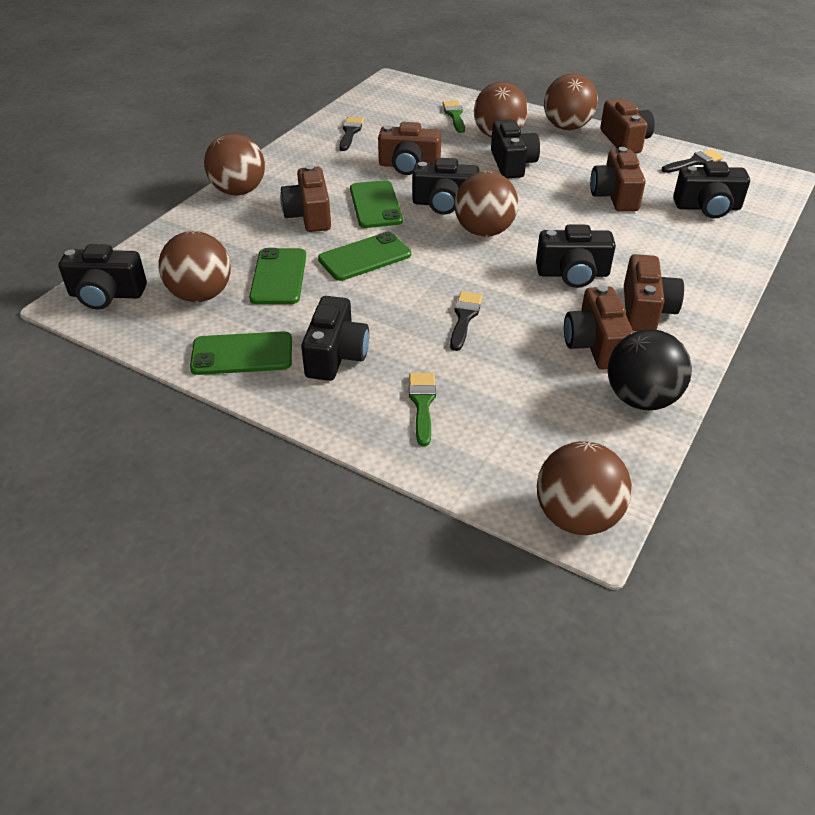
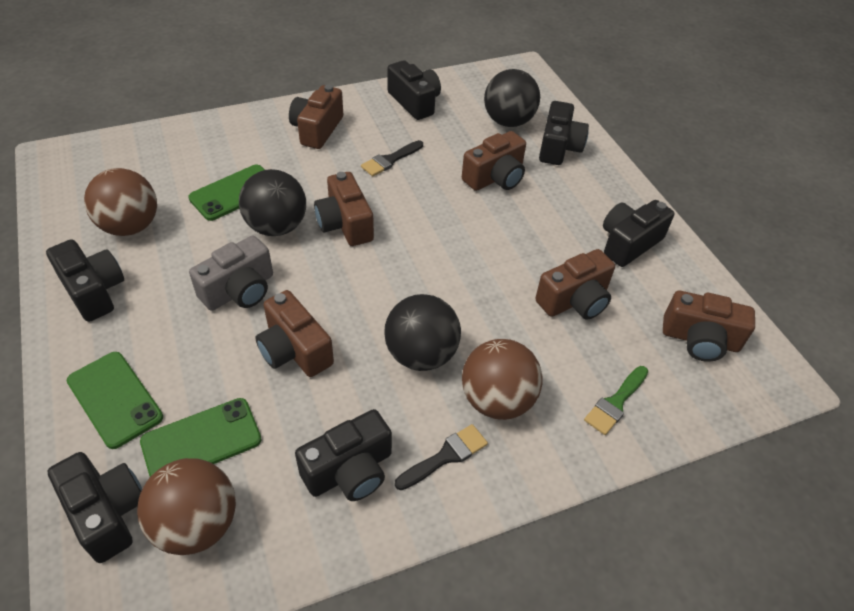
black ball: 1 -> 3
black brush: 3 -> 2
brown ball: 6 -> 3
green brush: 2 -> 1
green phone: 4 -> 3
grey camera: 0 -> 1

